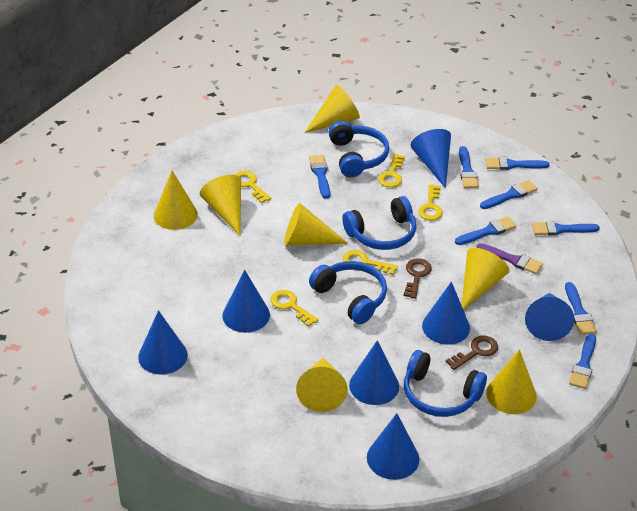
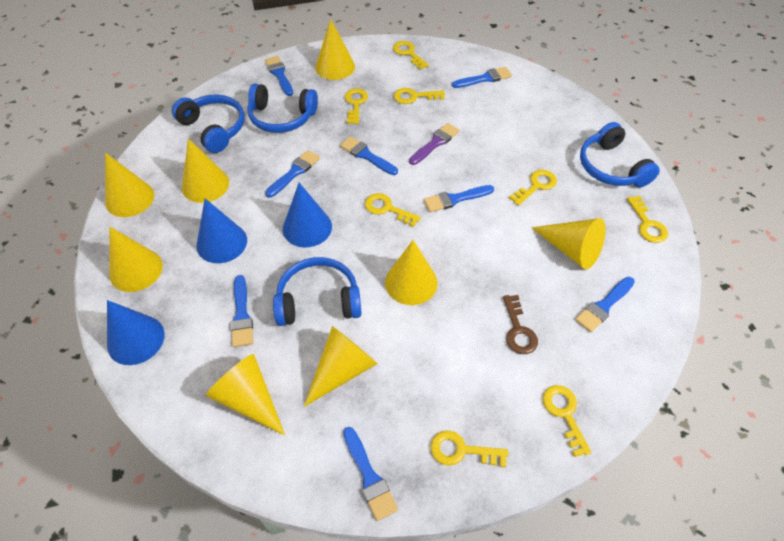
blue cone: 7 -> 3
brown key: 2 -> 1
yellow cone: 7 -> 8
yellow key: 5 -> 8

